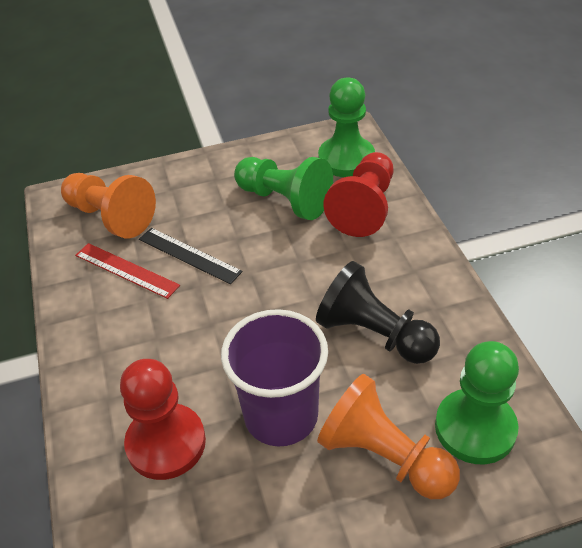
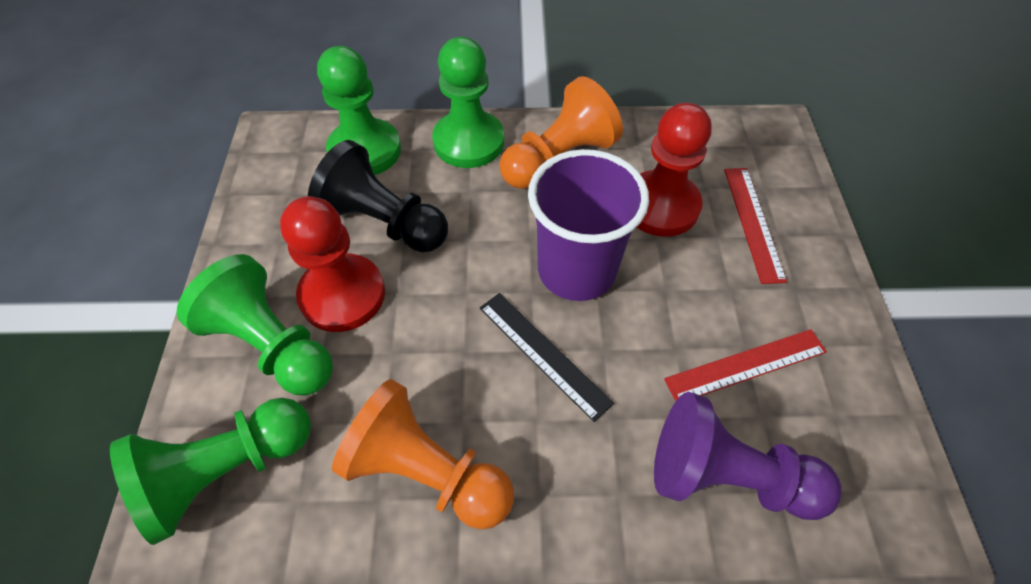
green pawn: 3 -> 4
purple pawn: 0 -> 1
red ruler: 1 -> 2

